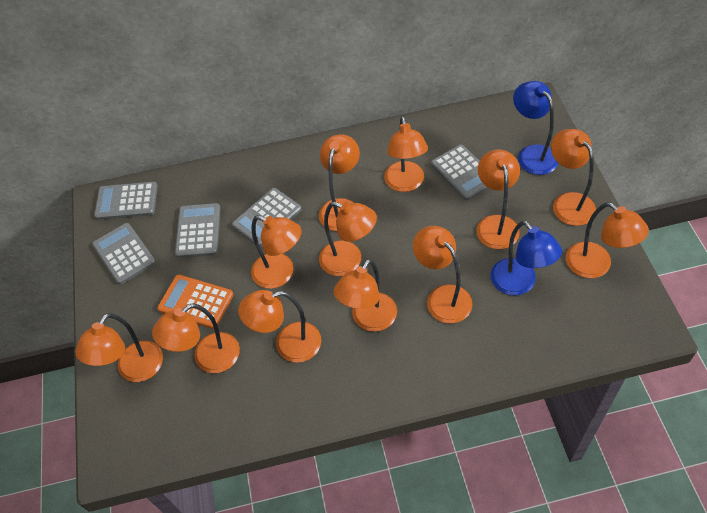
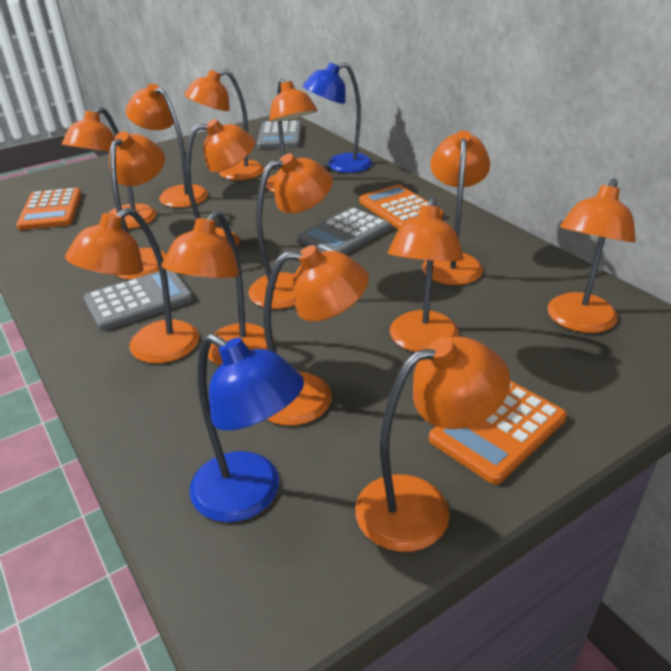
grey calculator: 5 -> 3
orange calculator: 1 -> 3
orange lamp: 12 -> 14

